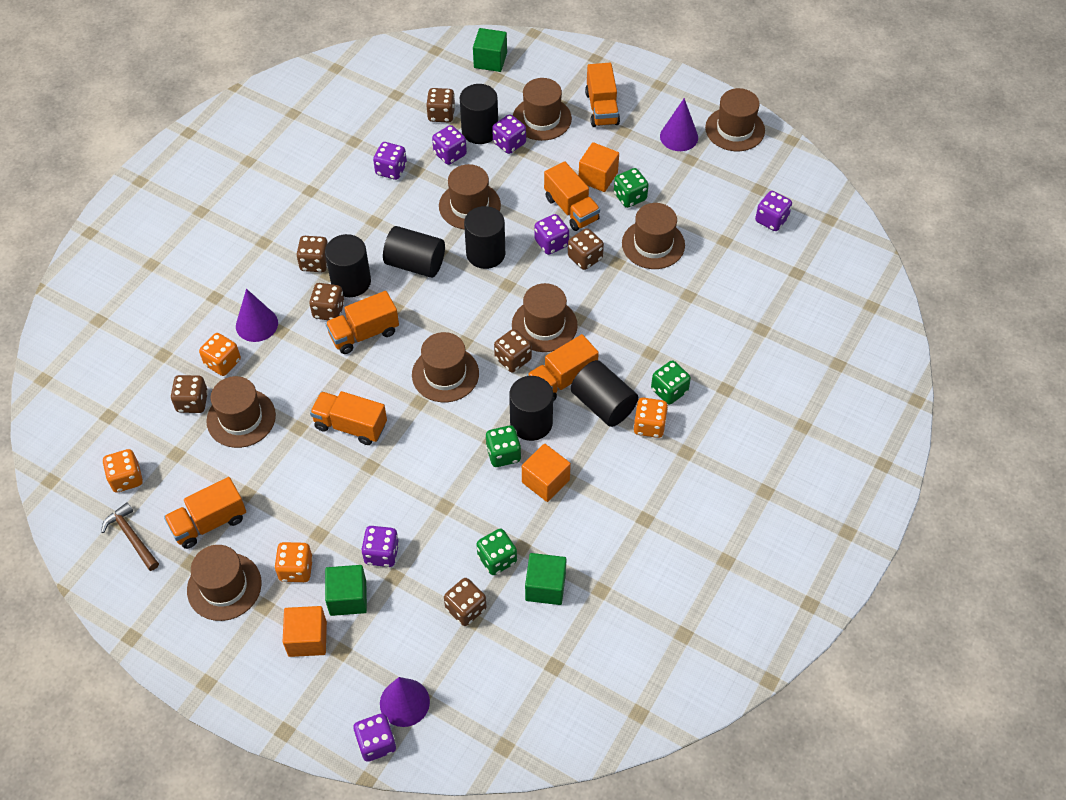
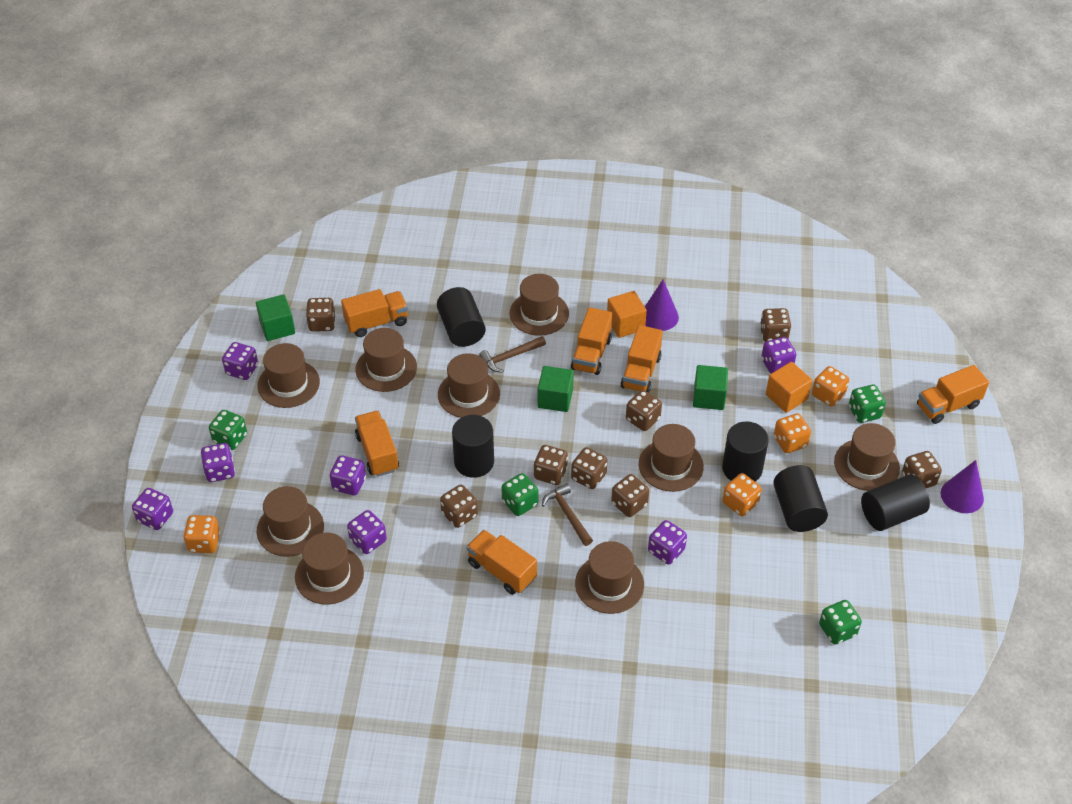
black cylinder: 6 -> 5
brown dice: 7 -> 8
brown hammer: 1 -> 2
brown hat: 8 -> 9
orange cube: 3 -> 2
purple cone: 3 -> 2

